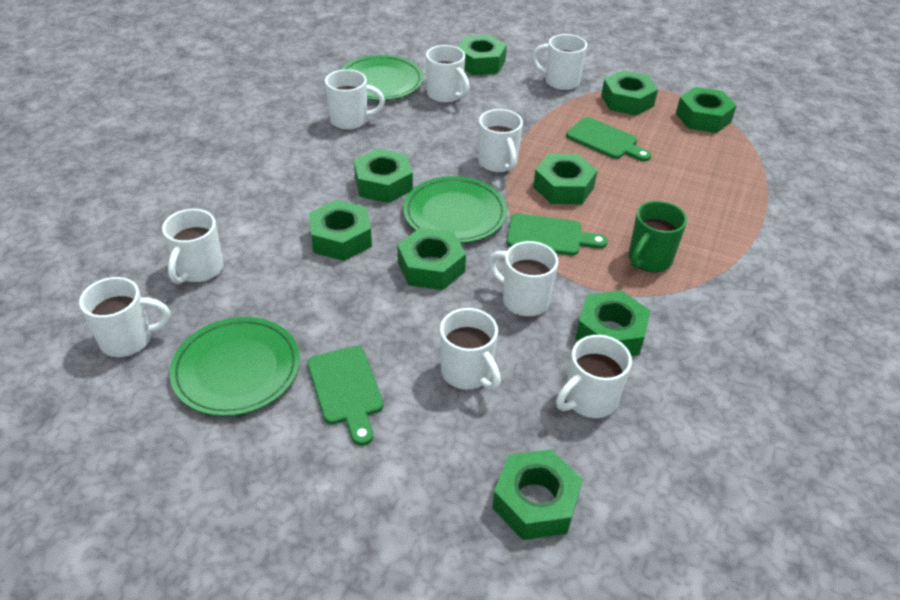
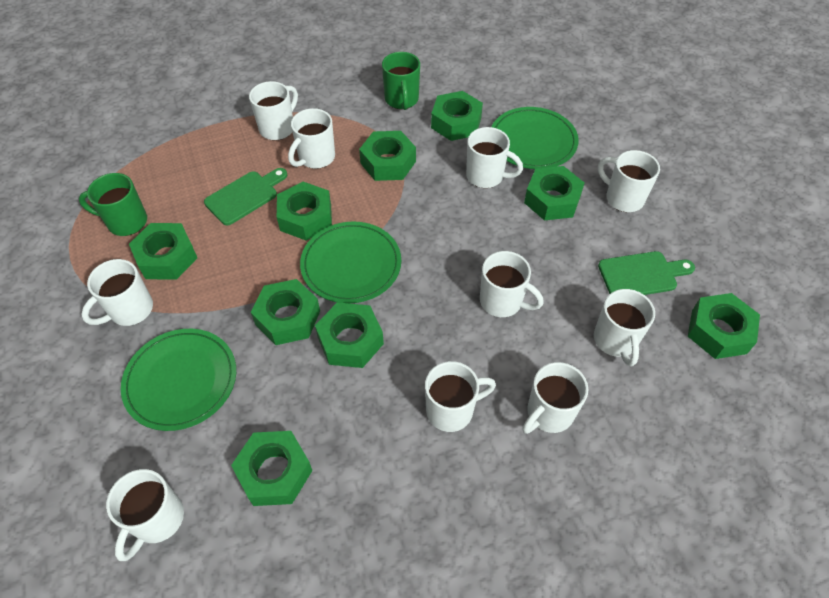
green cutting board: 3 -> 2
green mug: 1 -> 2
white mug: 9 -> 10

